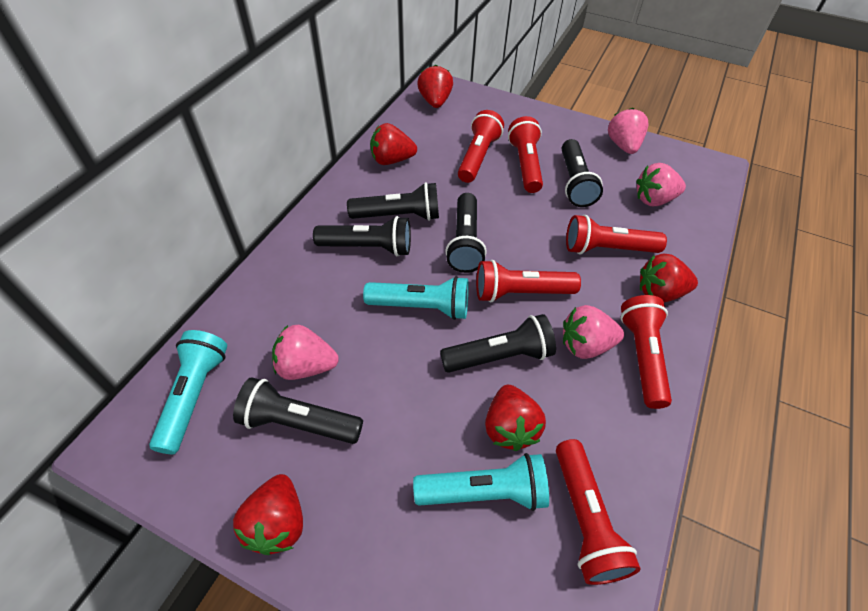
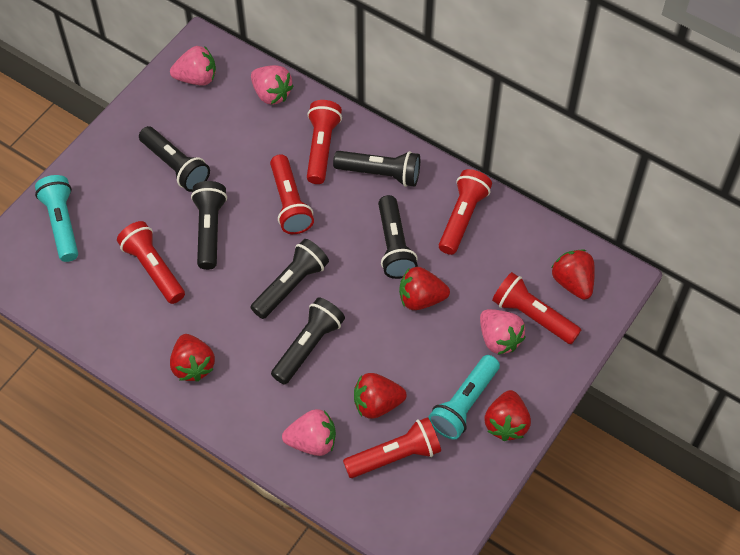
turquoise flashlight: 3 -> 2

